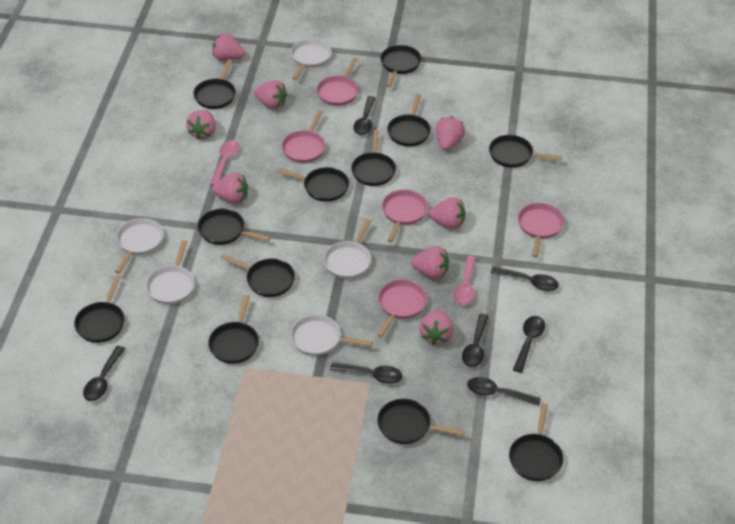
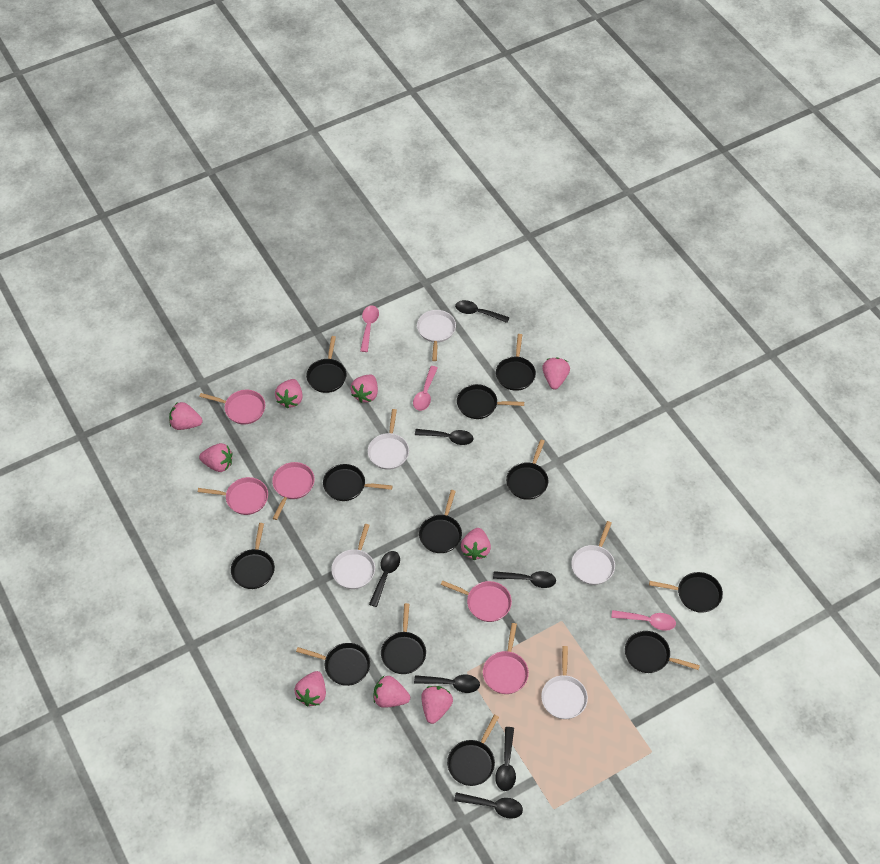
pink spoon: 2 -> 3
pink strawberry: 8 -> 9

